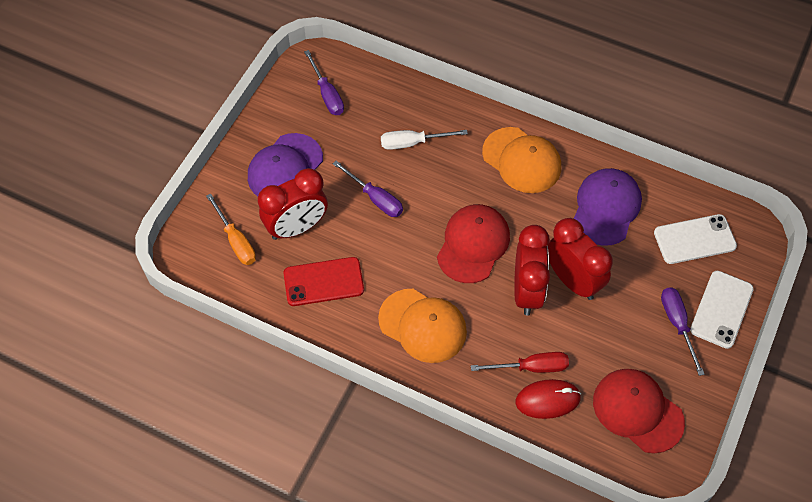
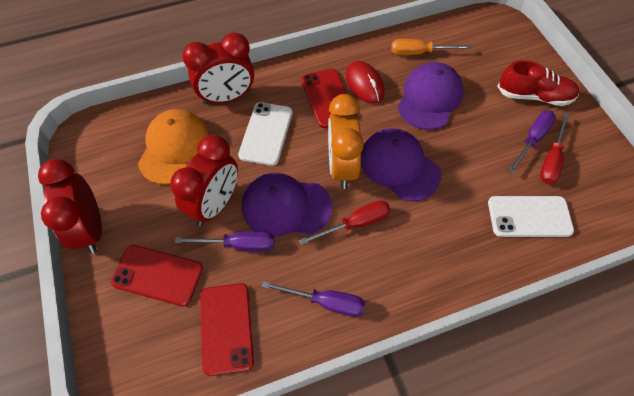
orange cap: 2 -> 1
orange clock: 0 -> 1
purple cap: 2 -> 3
red cap: 2 -> 0
red phone: 1 -> 3
red screwdriver: 1 -> 2
red shoe: 0 -> 1
white screwdriver: 1 -> 0

